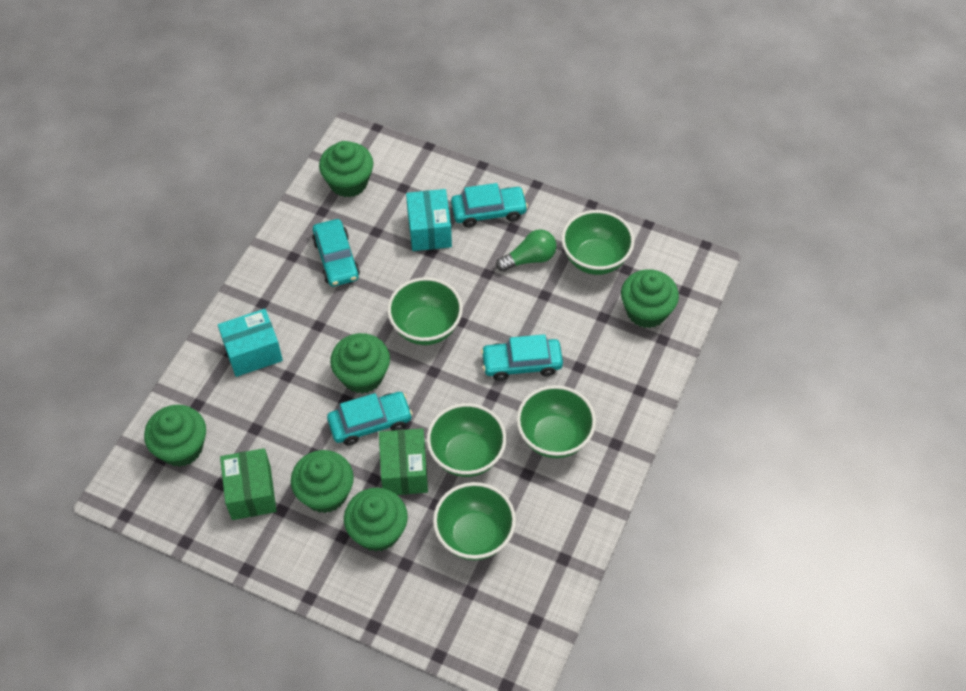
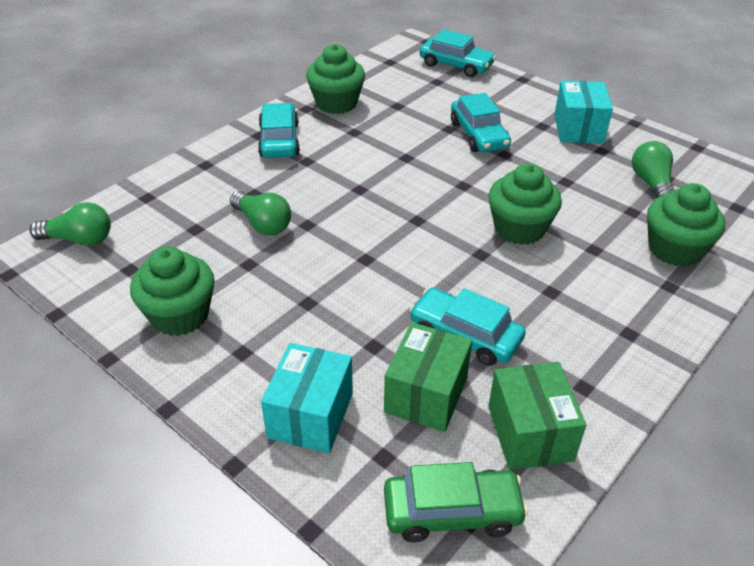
green bowl: 5 -> 0
green car: 0 -> 1
green cupcake: 6 -> 4
green light bulb: 1 -> 3

